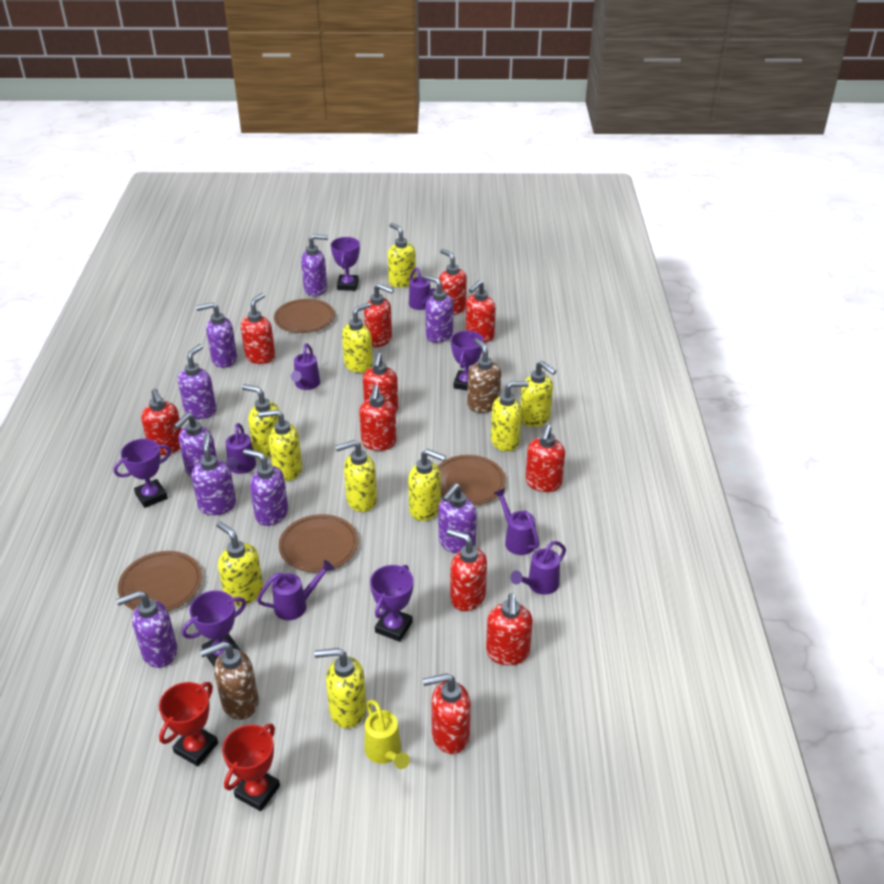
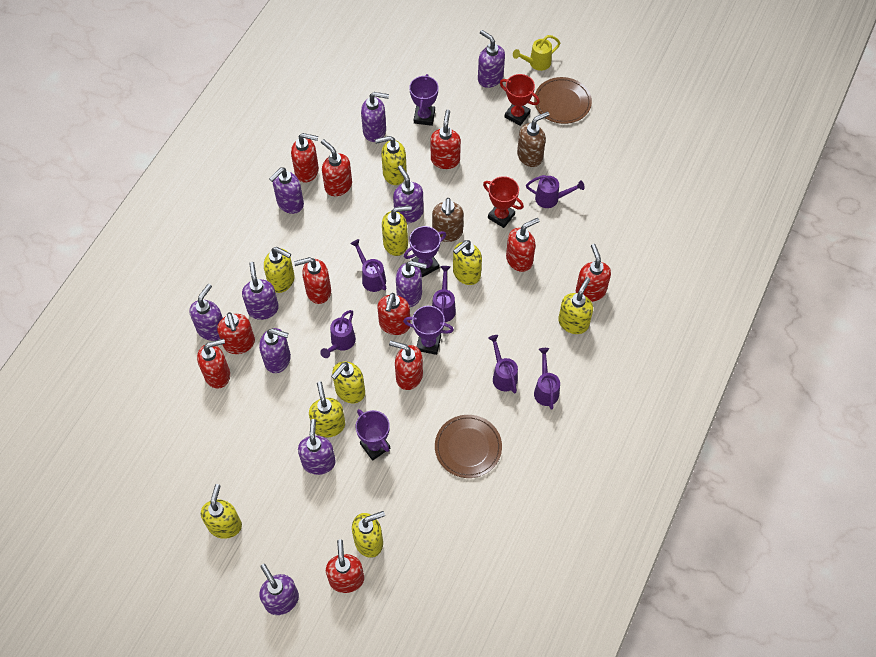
brown plate: 4 -> 2
purple soap dispenser: 9 -> 10
purple trophy: 5 -> 4
yellow soap dispenser: 10 -> 9

